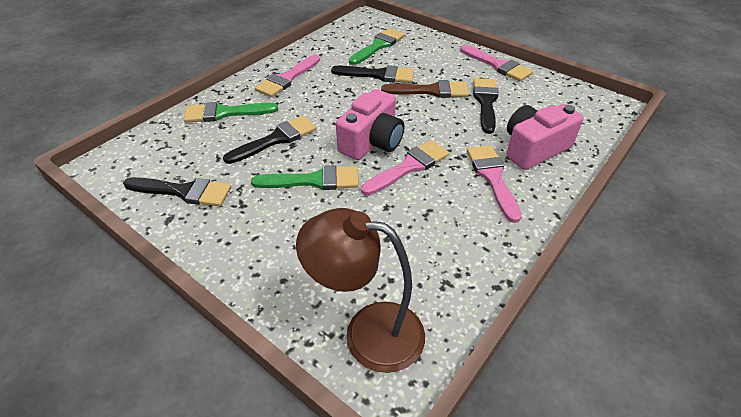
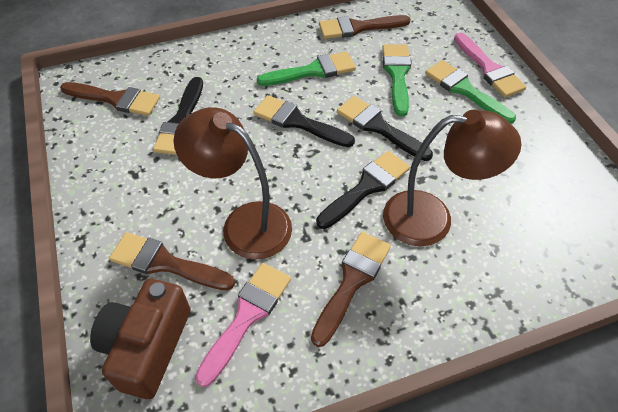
brown brush: 1 -> 4
brown camera: 0 -> 1
brown lamp: 1 -> 2
pink brush: 4 -> 2
pink camera: 2 -> 0

